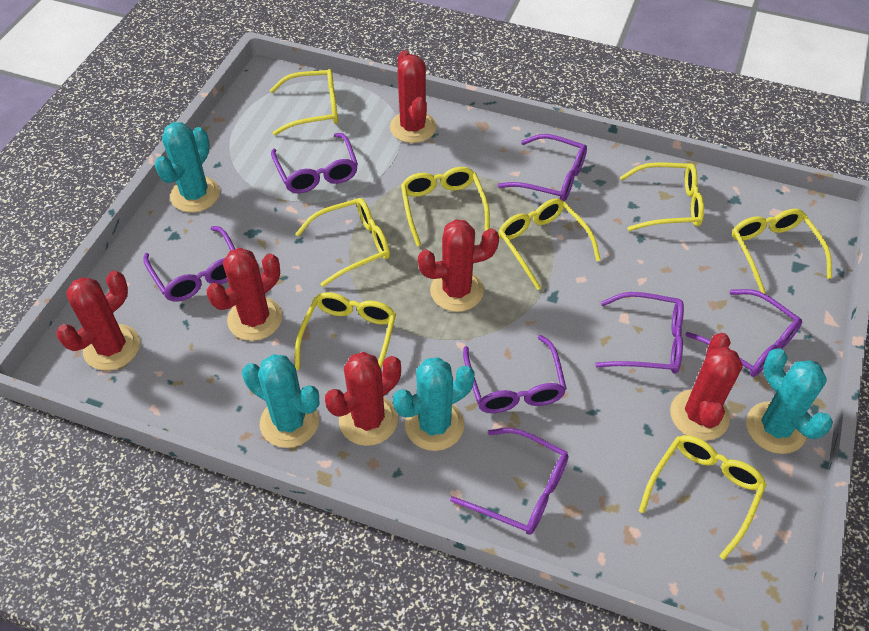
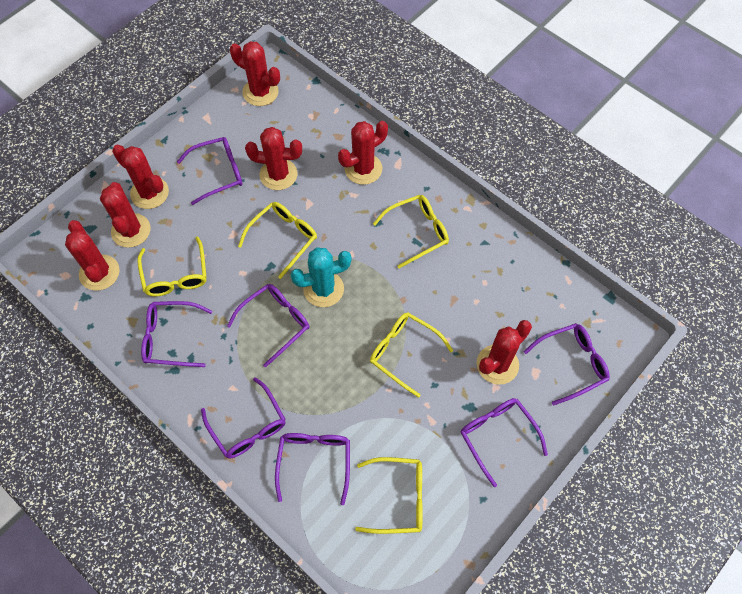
red cactus: 6 -> 7
turquoise cactus: 4 -> 1
yellow glasses: 8 -> 5

